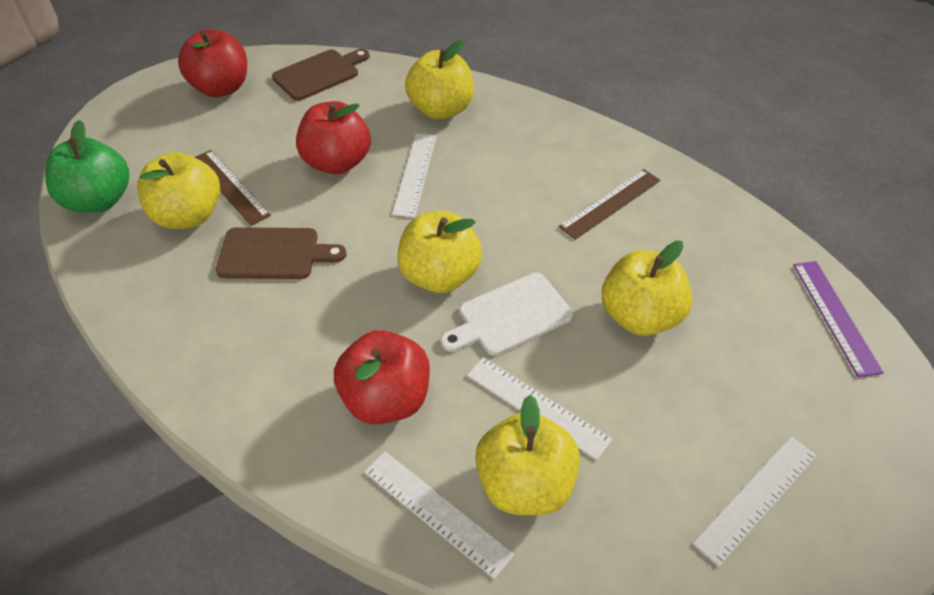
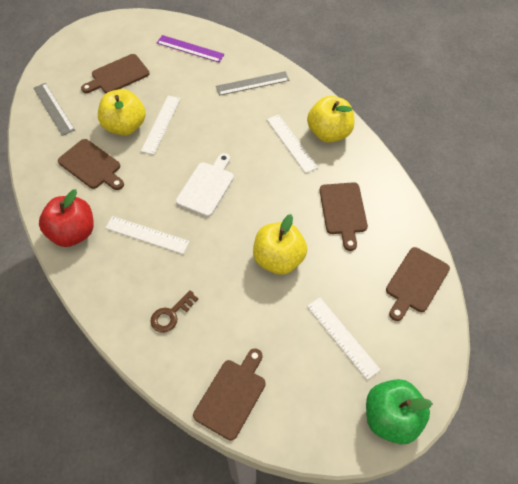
brown cutting board: 2 -> 5
brown key: 0 -> 1
brown ruler: 2 -> 0
grey ruler: 0 -> 2
red apple: 3 -> 1
yellow apple: 5 -> 3

